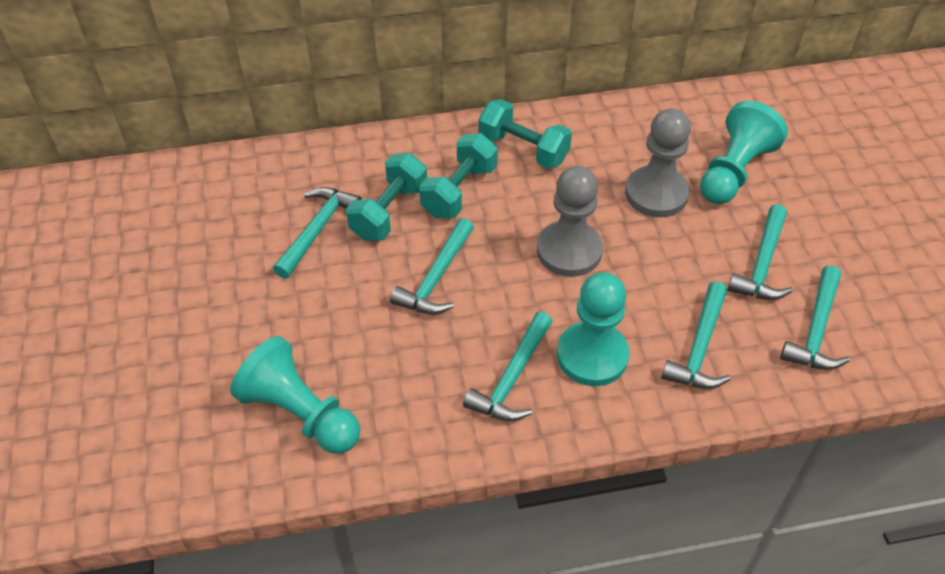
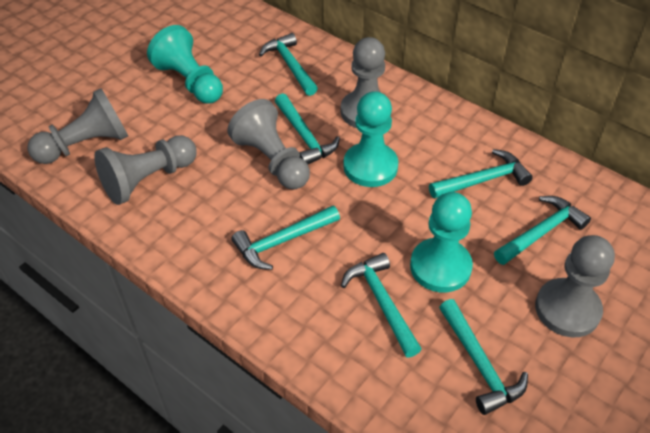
grey pawn: 2 -> 5
turquoise dumbbell: 3 -> 0
turquoise hammer: 6 -> 7

